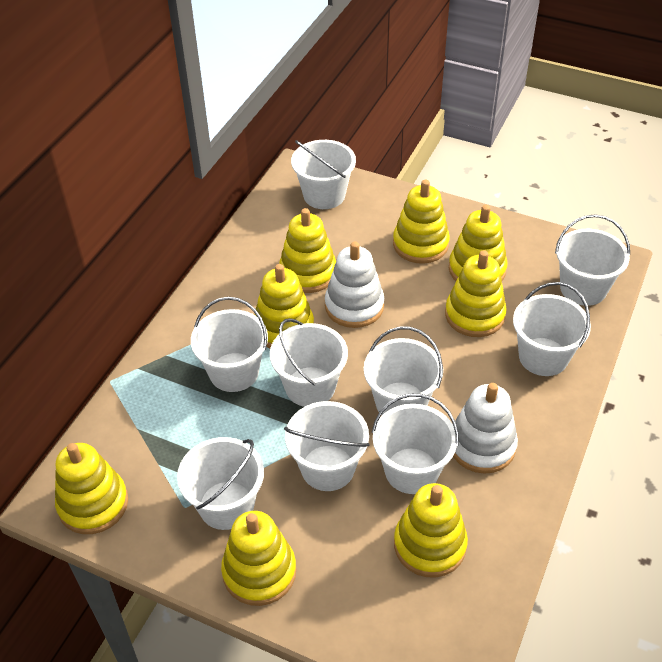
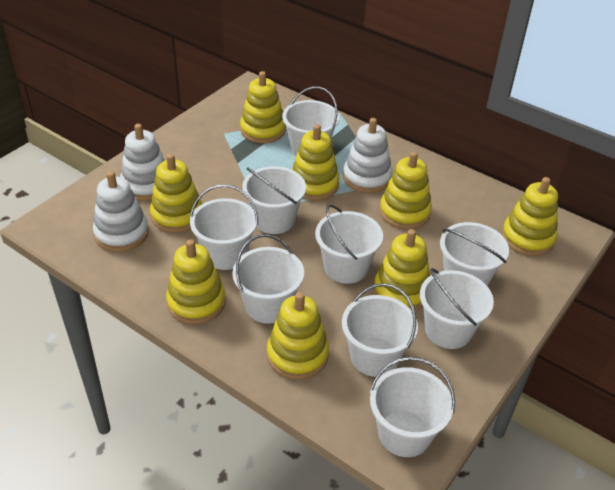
white stacking toy: 2 -> 3

